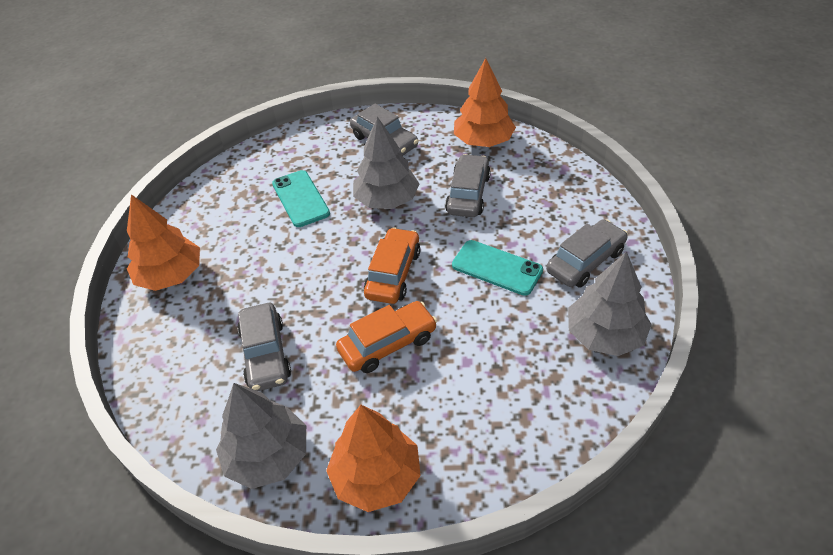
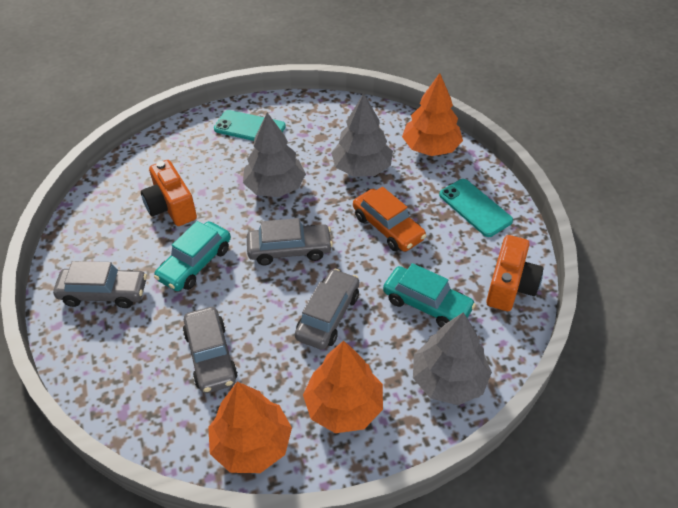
orange camera: 0 -> 2
orange car: 2 -> 1
turquoise car: 0 -> 2

